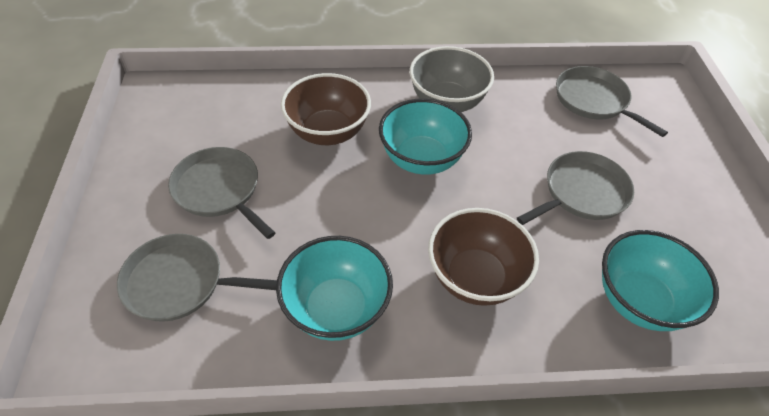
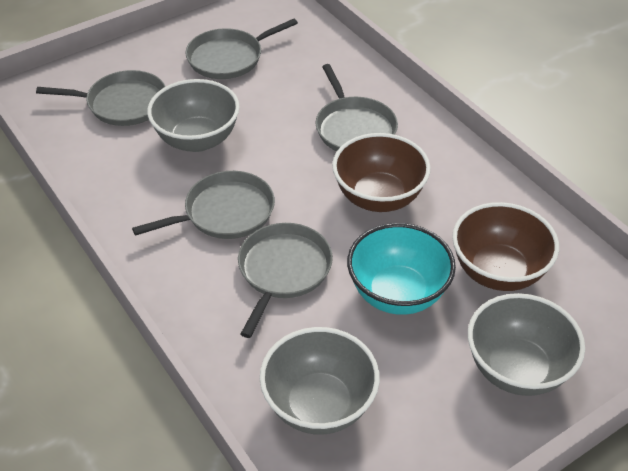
grey bowl: 1 -> 3
grey pan: 4 -> 5
turquoise bowl: 3 -> 1

